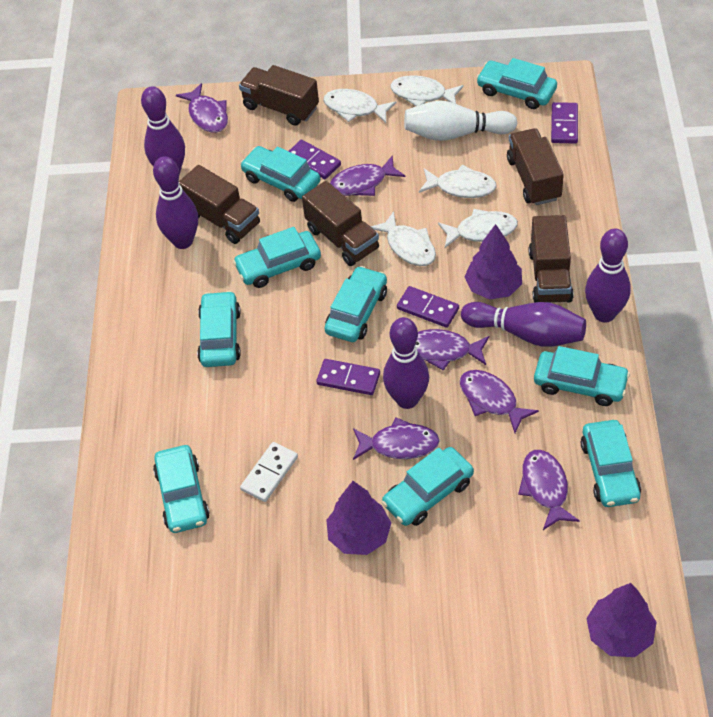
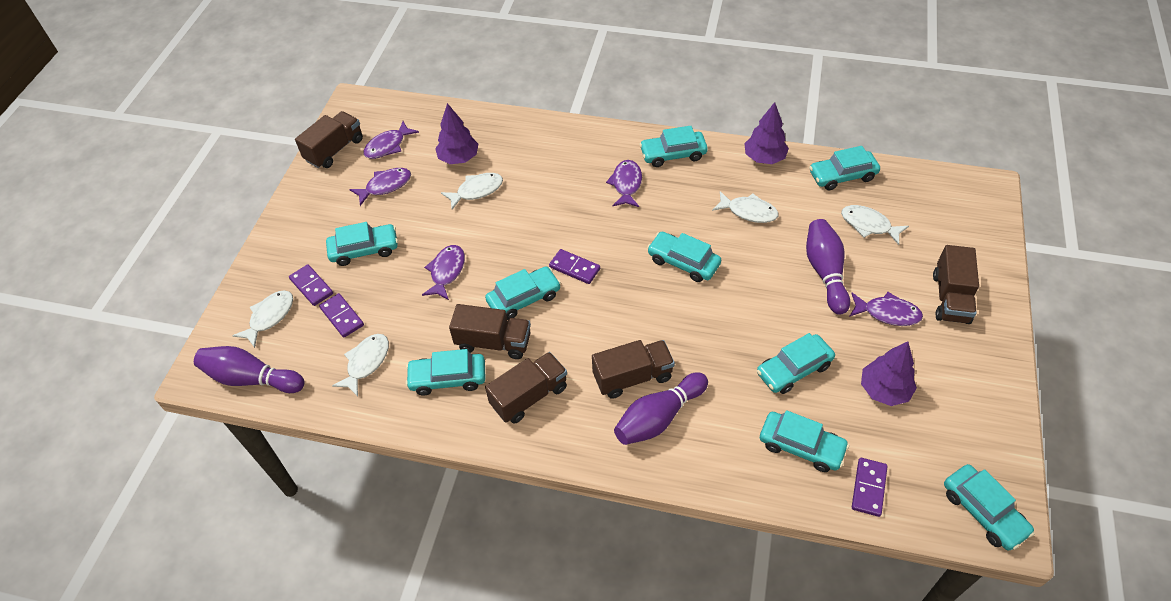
purple bowling pin: 5 -> 3
purple fish: 6 -> 5
white bowling pin: 1 -> 0
white domino: 1 -> 0

